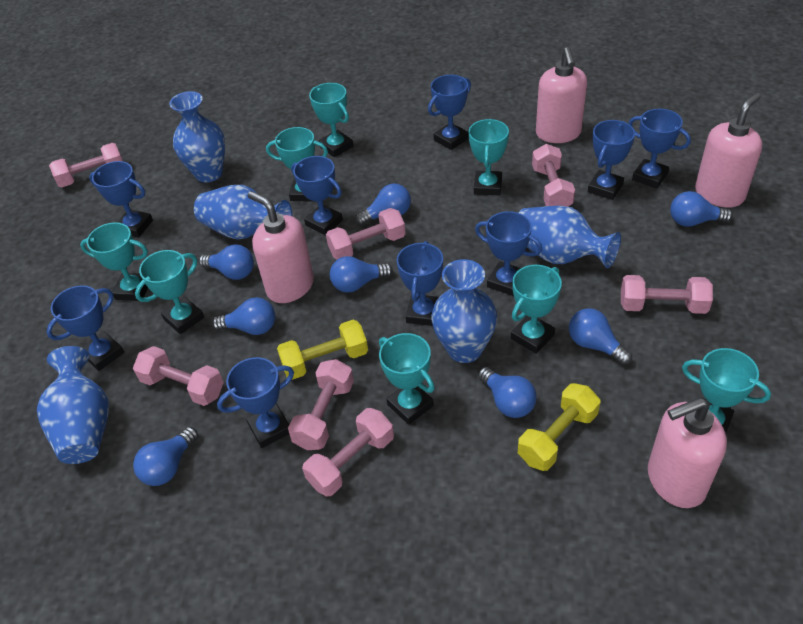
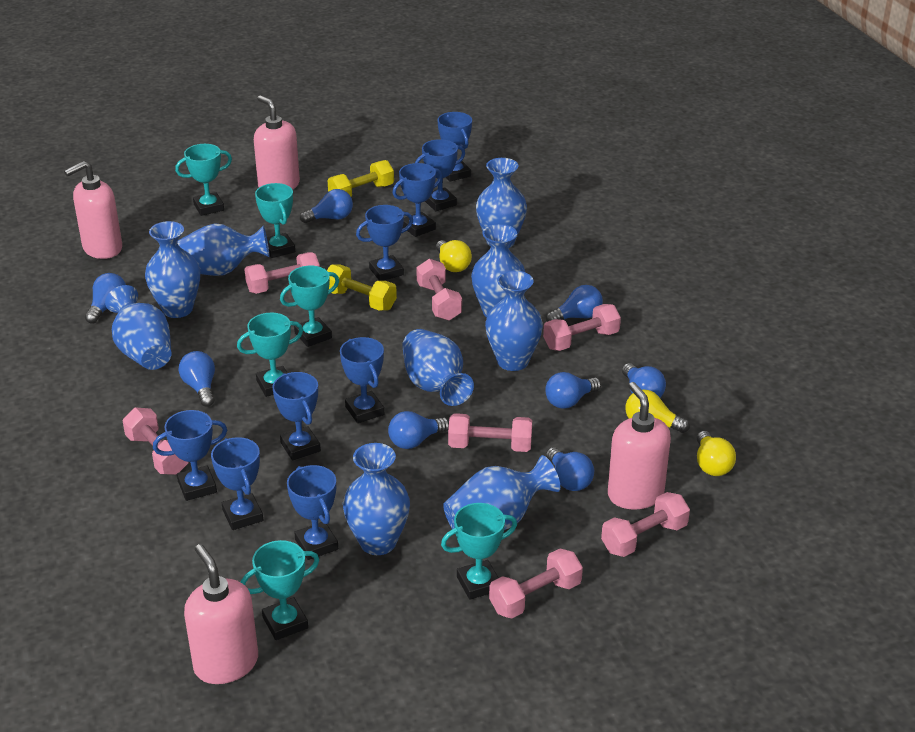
blue vase: 5 -> 9
turquoise trophy: 8 -> 6
yellow light bulb: 0 -> 3

